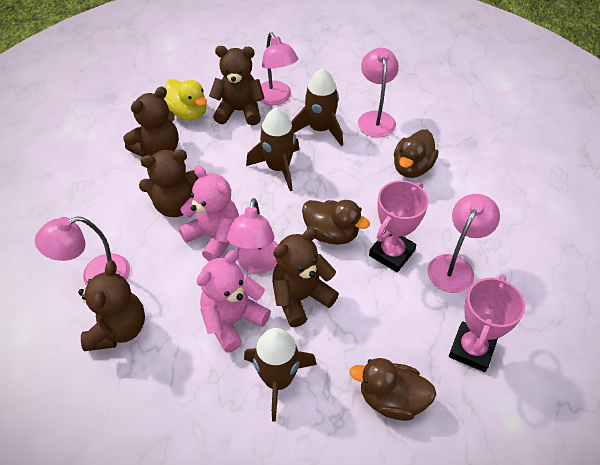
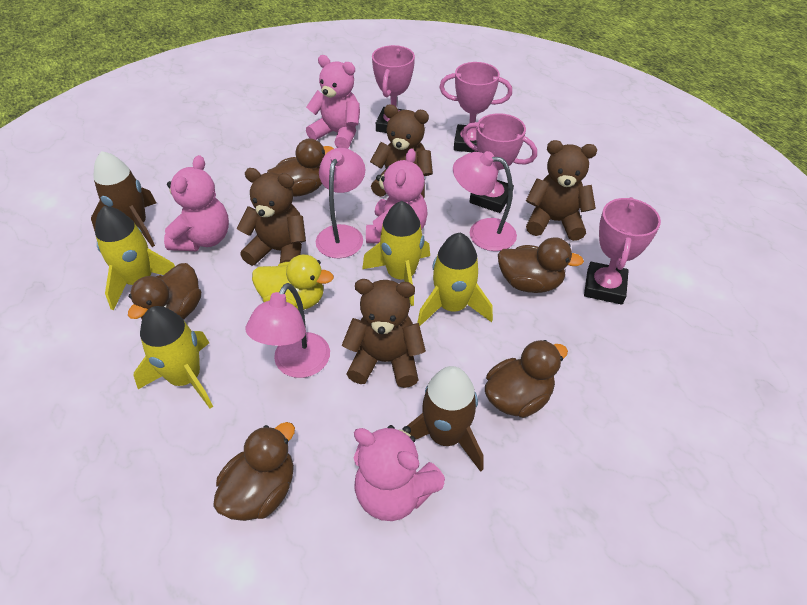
brown duck: 3 -> 5
brown rocket: 3 -> 2
brown teddy bear: 5 -> 4
pink lamp: 5 -> 3
pink teddy bear: 2 -> 4
pink trophy: 2 -> 4
yellow rocket: 0 -> 4

